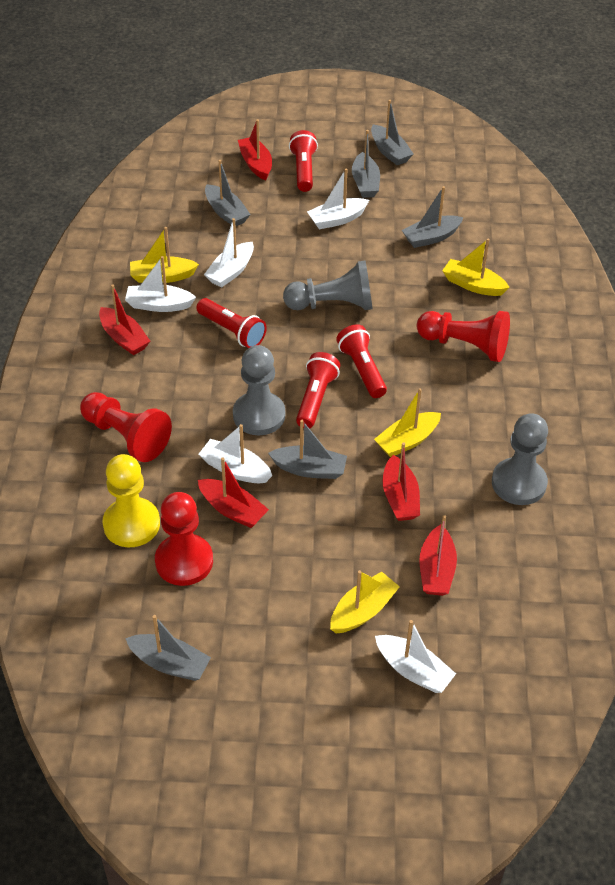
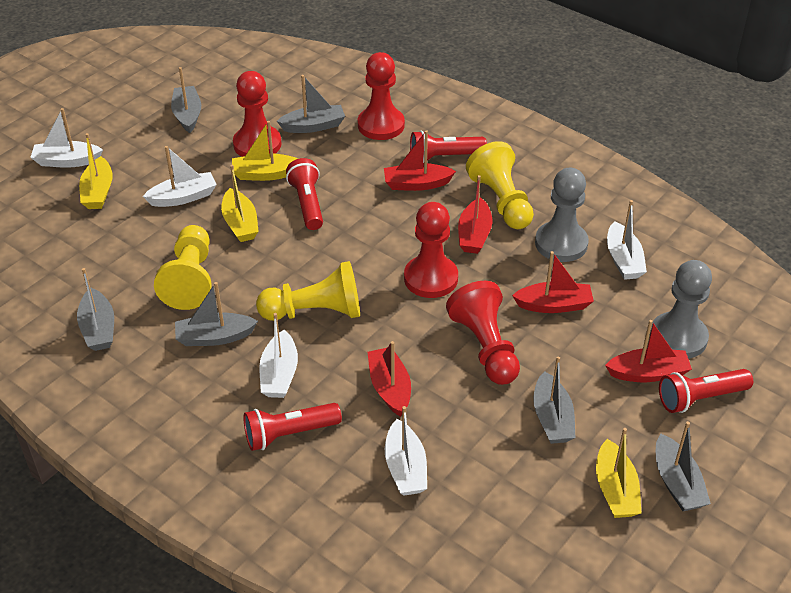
grey pawn: 3 -> 2
red pawn: 3 -> 4
yellow pawn: 1 -> 3

